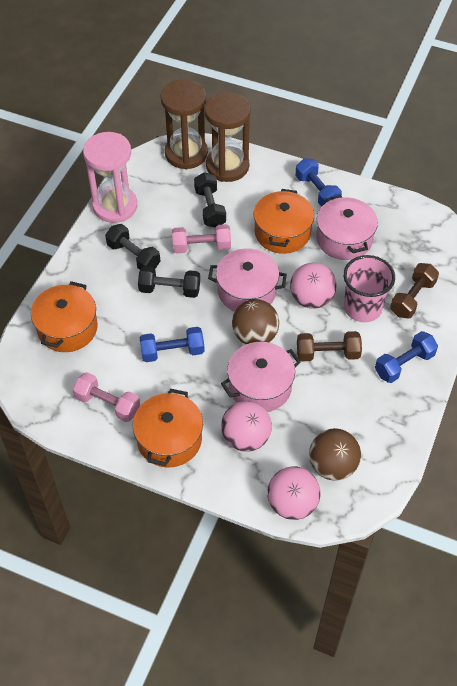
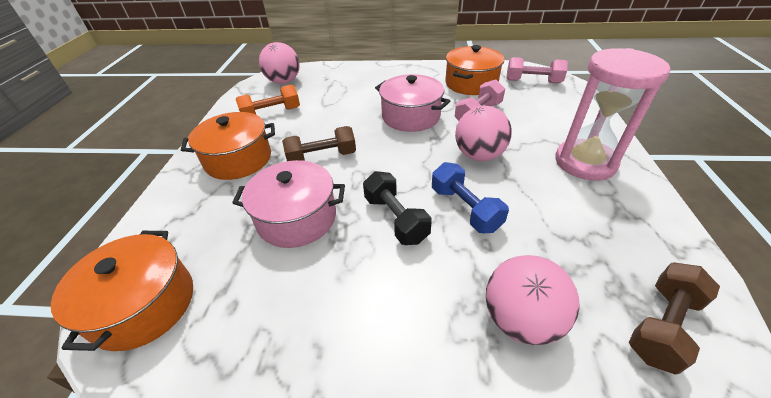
black dumbbell: 3 -> 1
blue dumbbell: 3 -> 1
brown ball: 2 -> 0
brown hourglass: 2 -> 0
orange dumbbell: 0 -> 1
pink cup: 1 -> 0
pink pot: 3 -> 2

